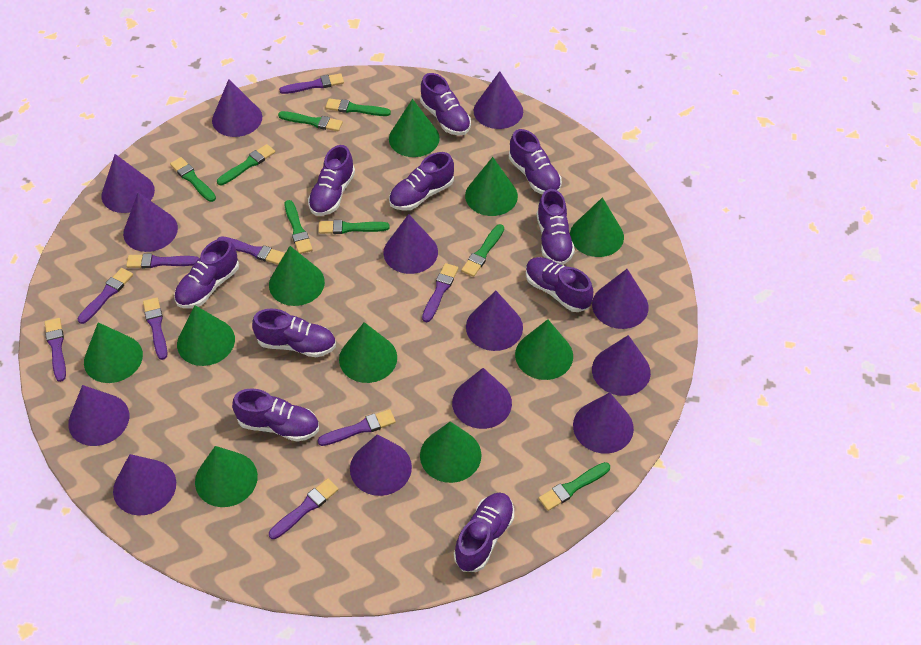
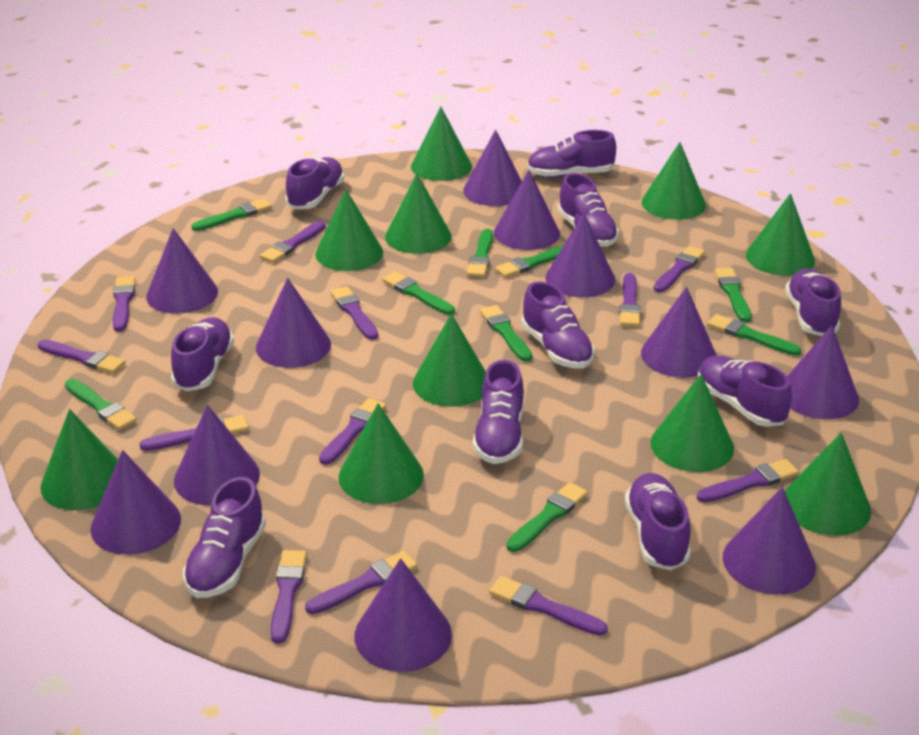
green brush: 8 -> 9
purple brush: 9 -> 12
purple cone: 13 -> 11

